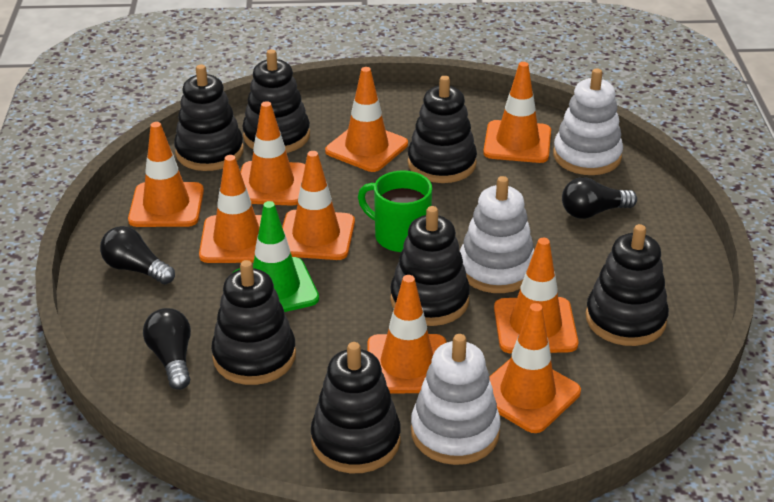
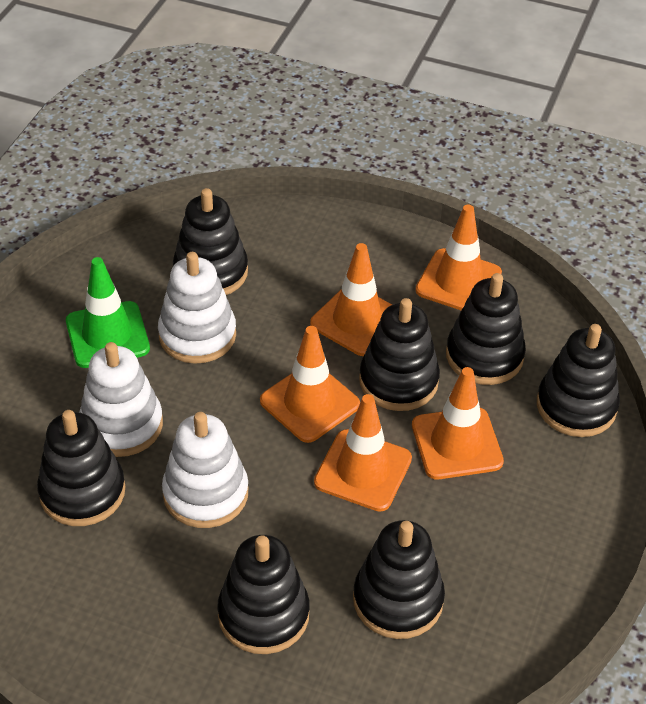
black light bulb: 3 -> 0
green mug: 1 -> 0
orange traffic cone: 9 -> 5

